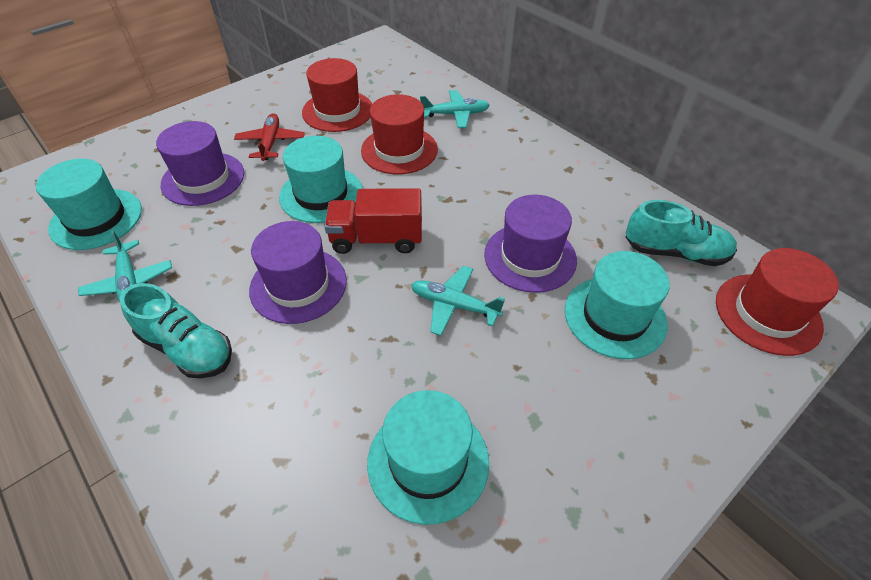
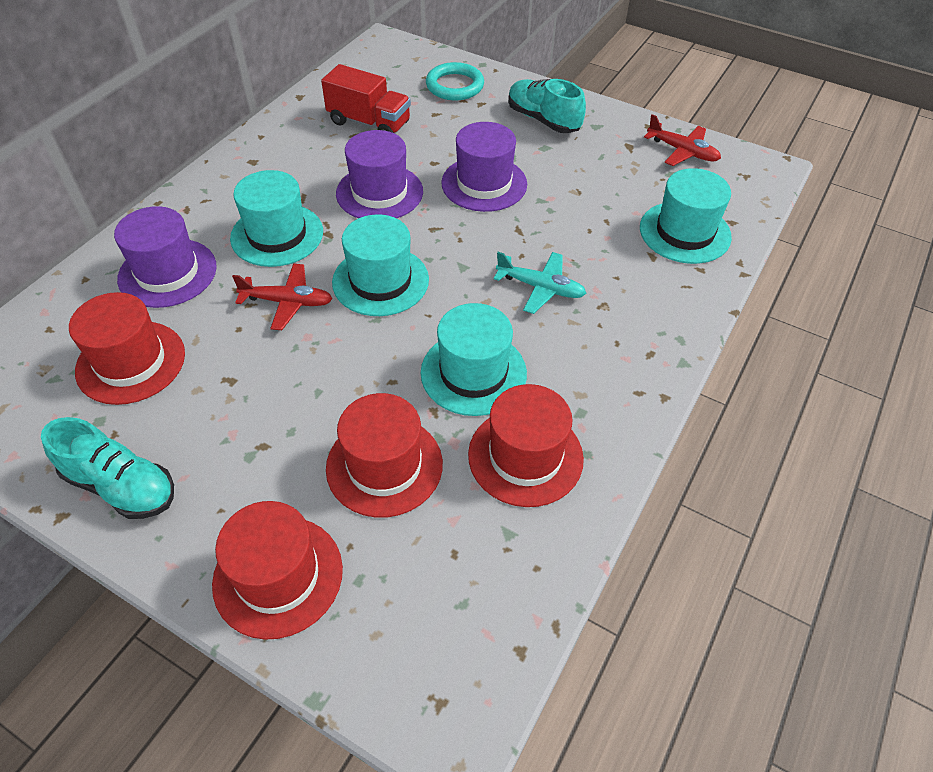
red hat: 3 -> 4
red plane: 1 -> 2
turquoise plane: 3 -> 1
turquoise ring: 0 -> 1

